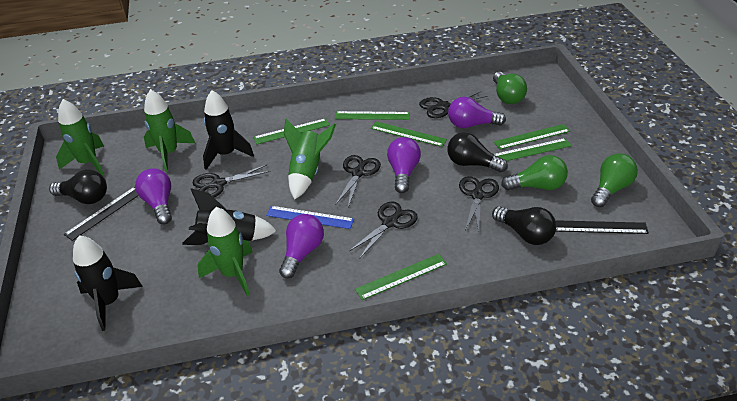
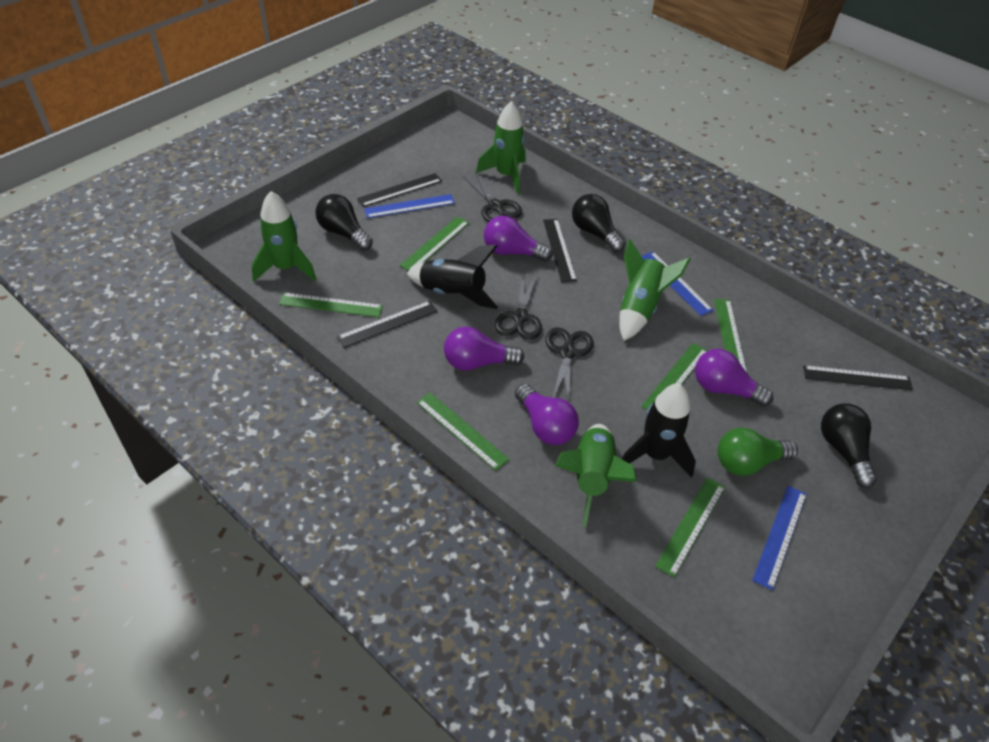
black rocket: 3 -> 2
black ruler: 2 -> 4
black scissors: 5 -> 3
blue ruler: 1 -> 3
green light bulb: 3 -> 1

